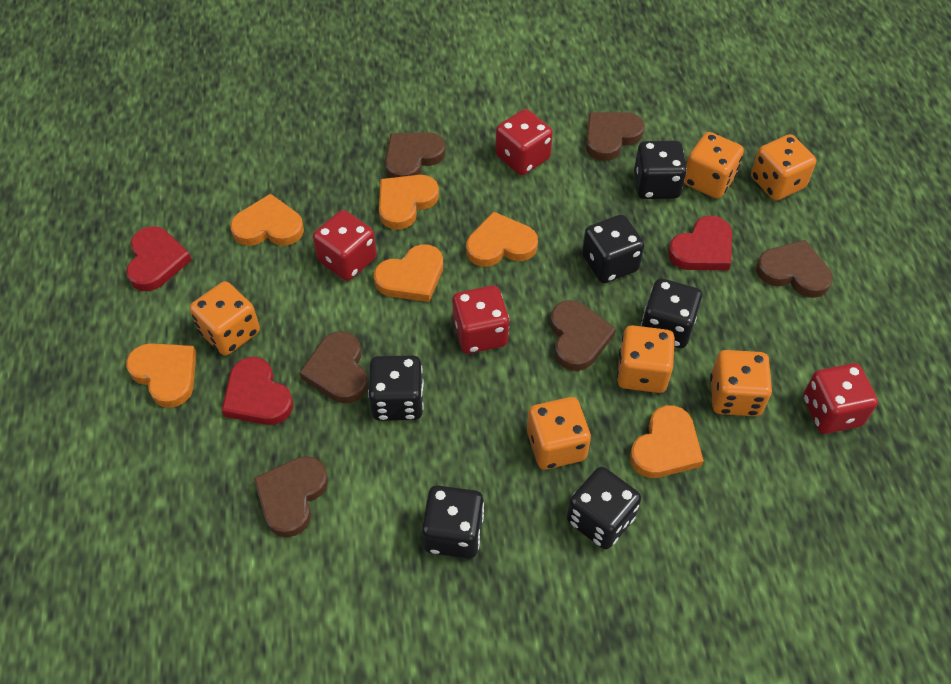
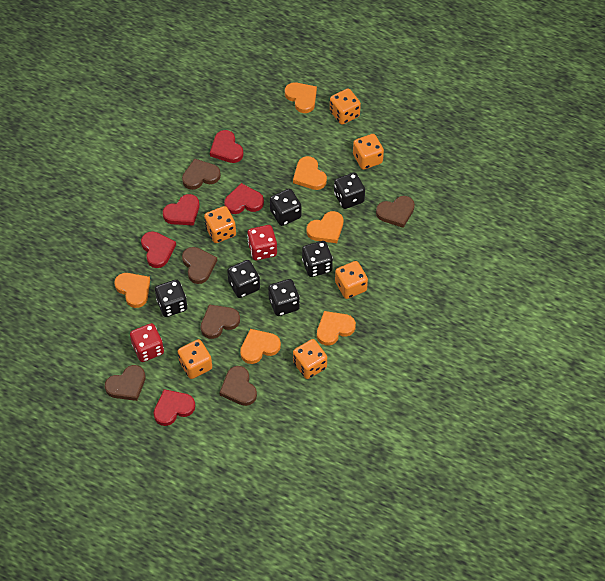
red dice: 4 -> 2
red heart: 3 -> 5

